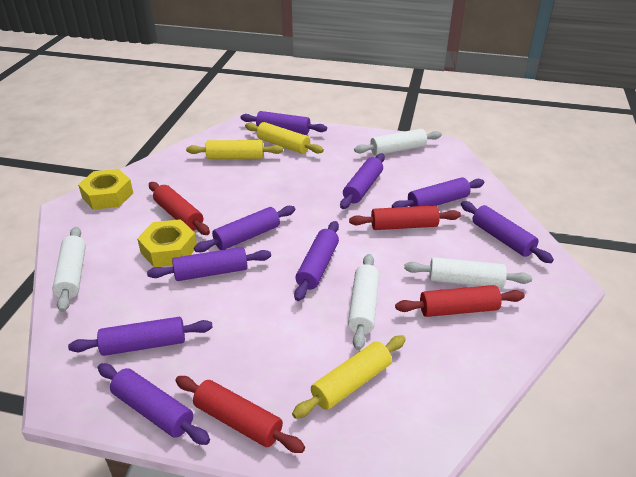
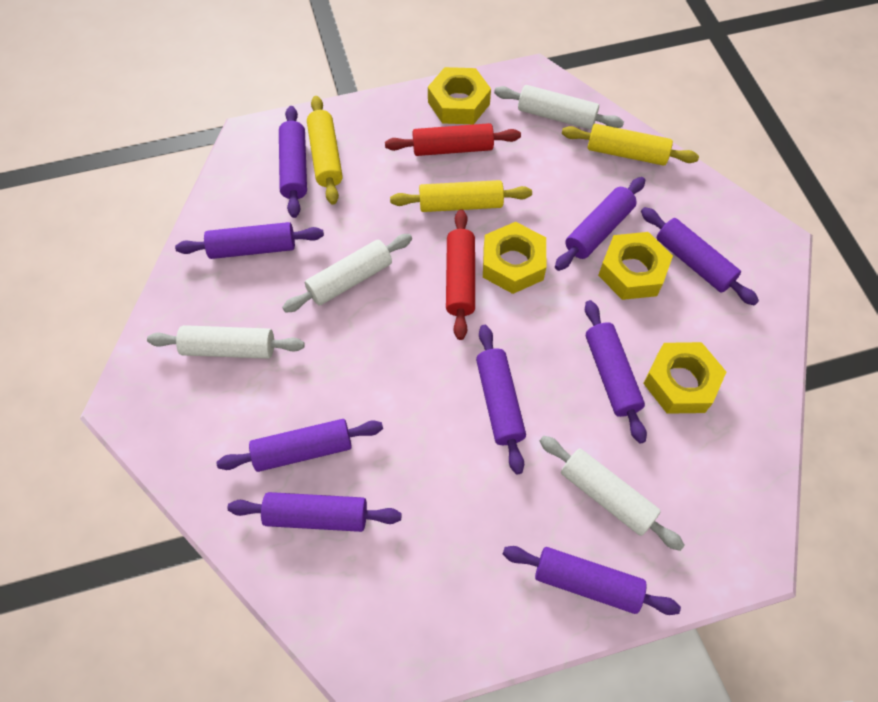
red rolling pin: 4 -> 2
yellow nut: 2 -> 4

